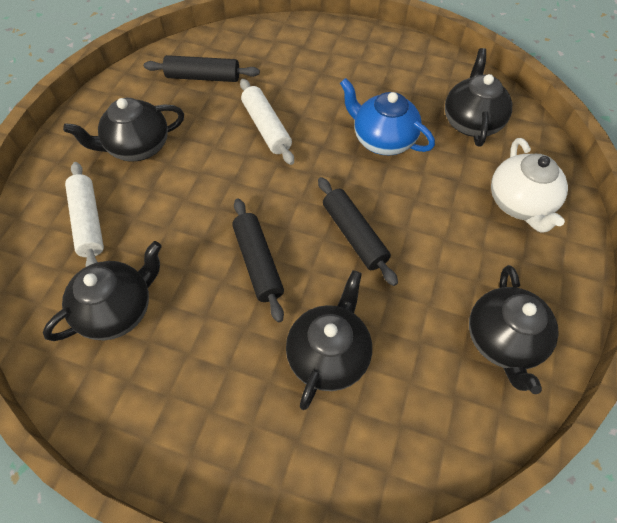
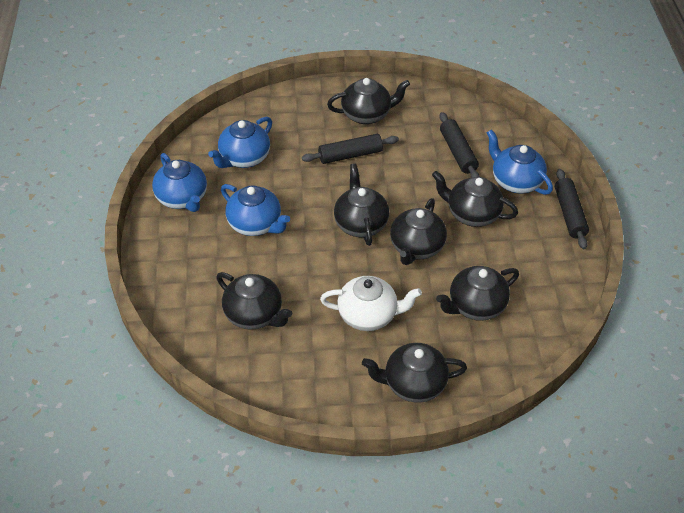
black teapot: 5 -> 7
blue teapot: 1 -> 4
white rolling pin: 2 -> 0

